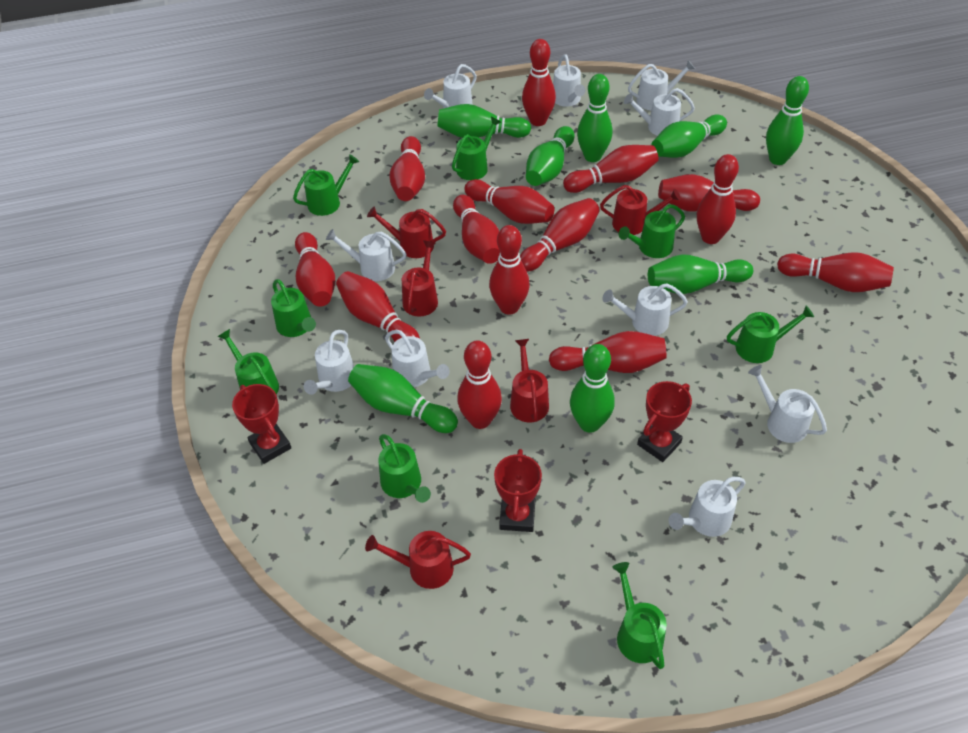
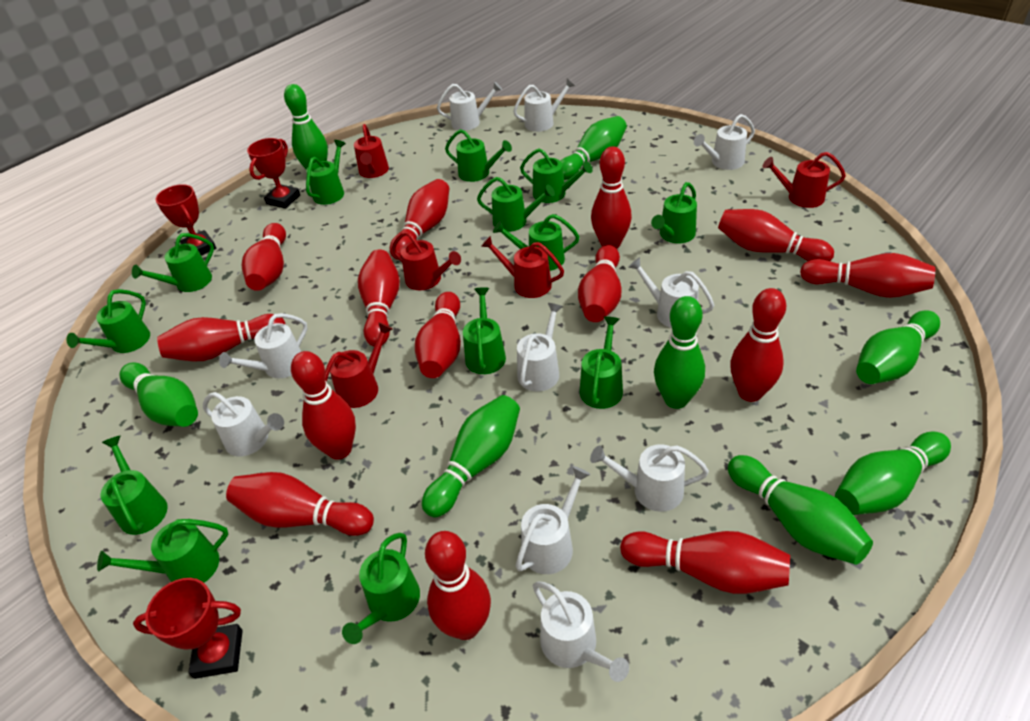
green watering can: 8 -> 13

